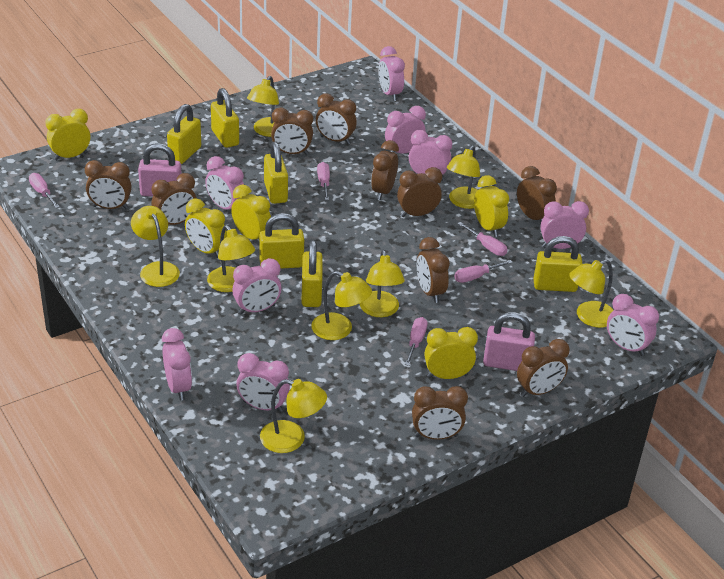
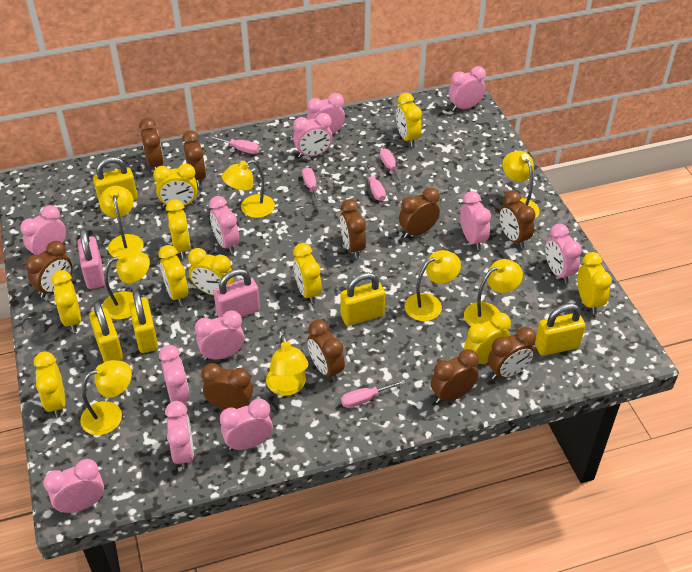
pink clock: 9 -> 12
yellow clock: 5 -> 10
yellow padlock: 6 -> 5

